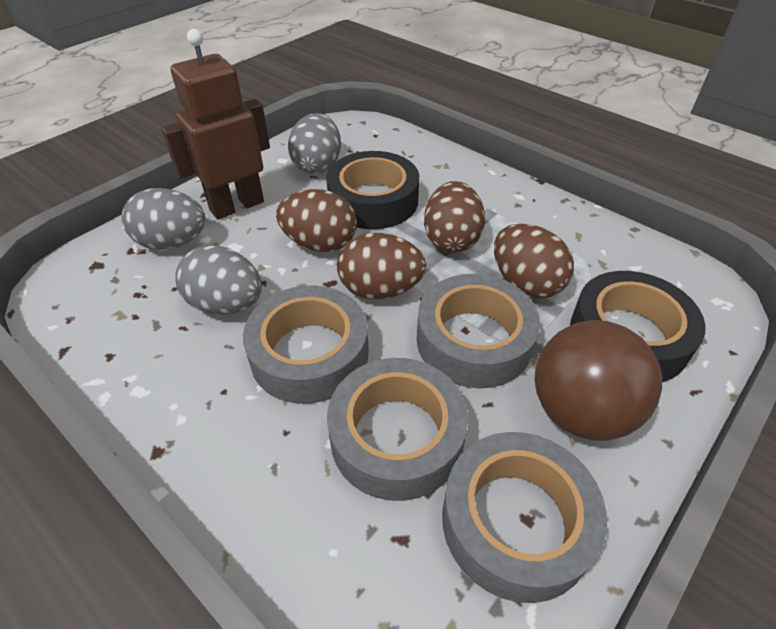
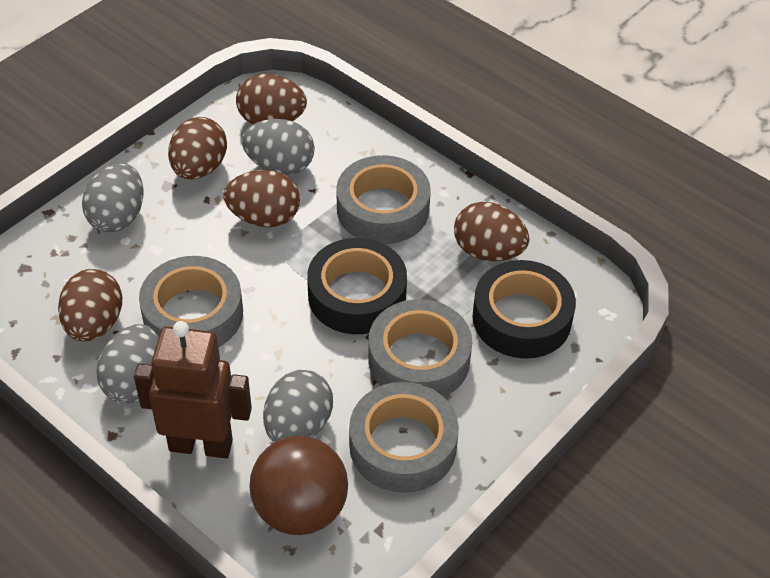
brown egg: 4 -> 5
grey egg: 3 -> 4

